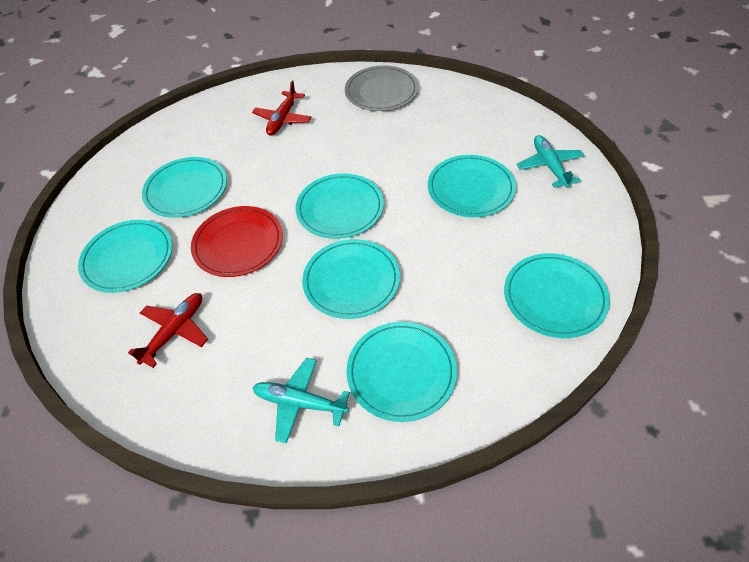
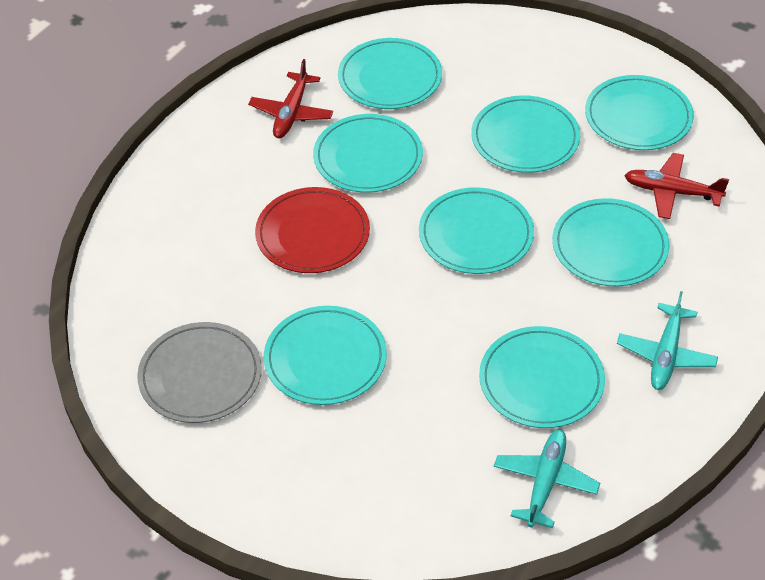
turquoise plate: 7 -> 8

